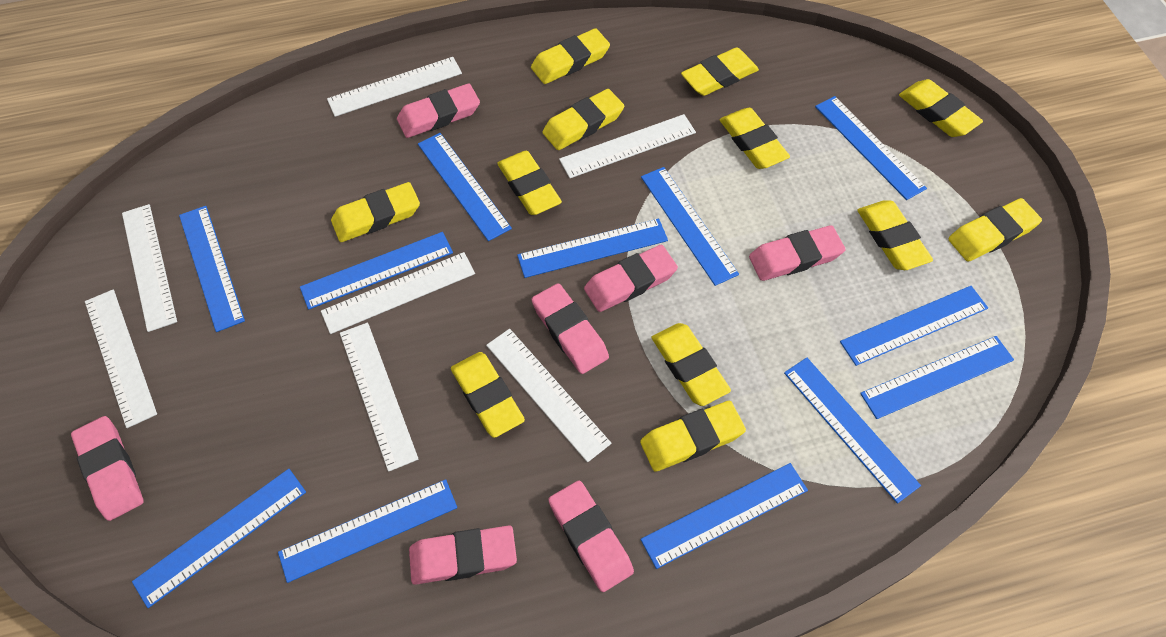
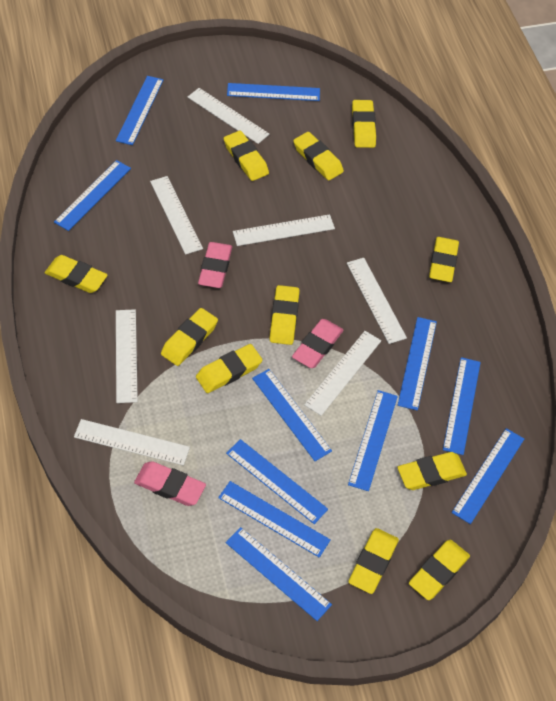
blue ruler: 12 -> 11
pink eraser: 7 -> 3
yellow eraser: 12 -> 11

